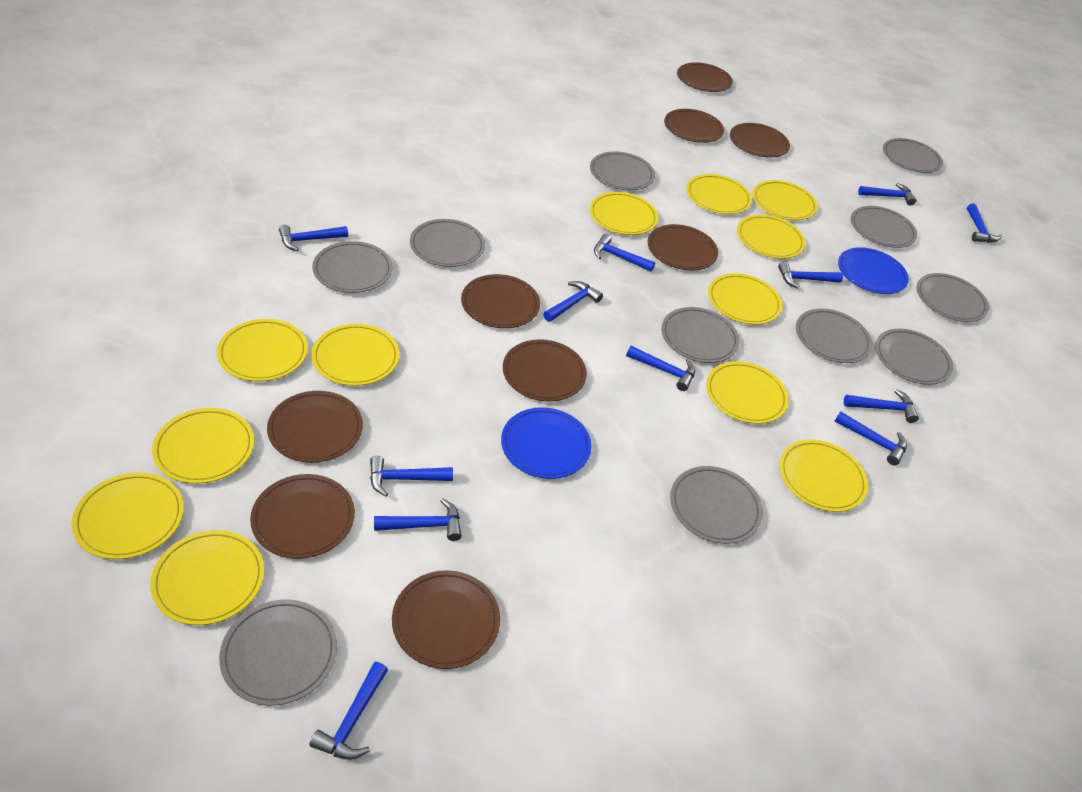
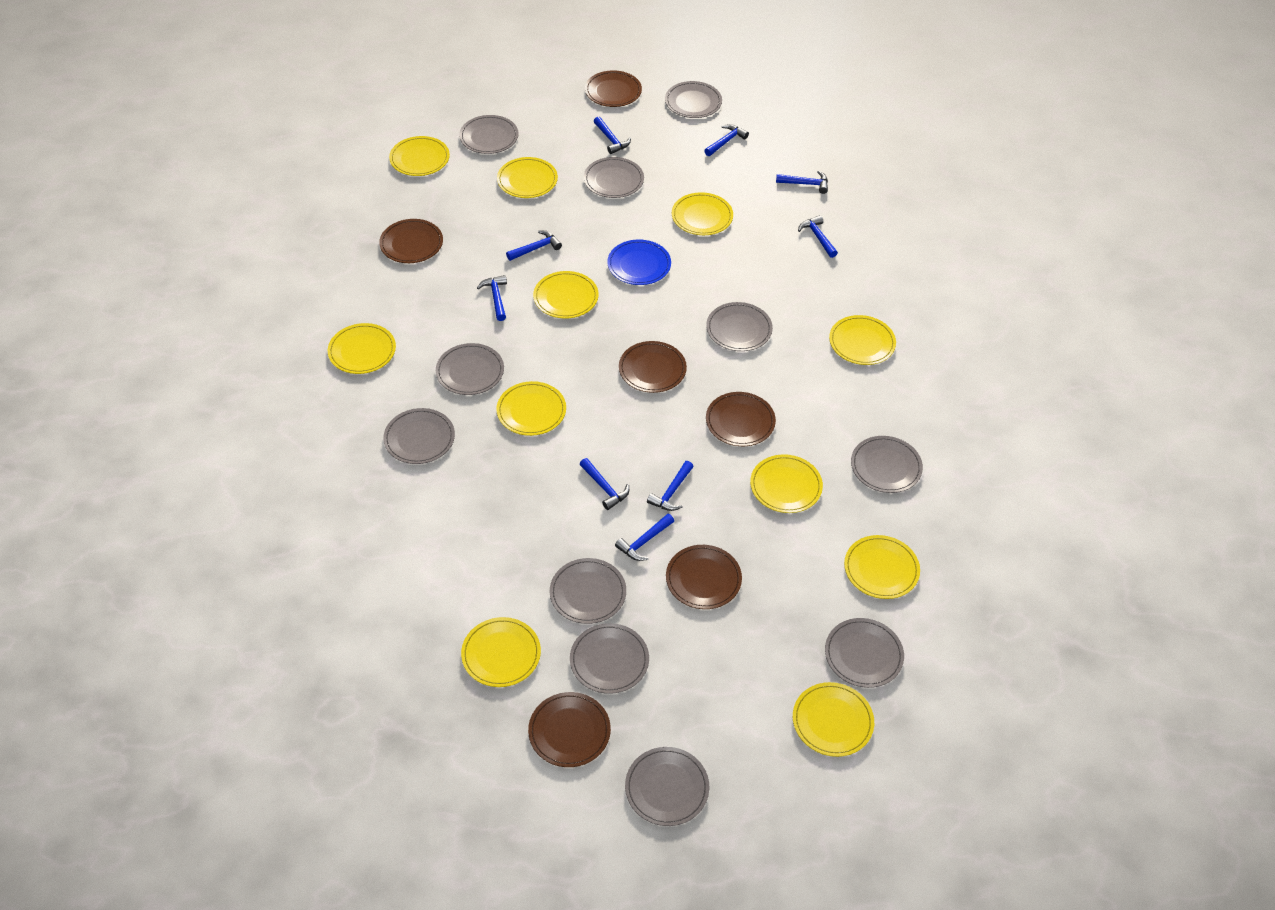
blue hammer: 12 -> 9
blue plate: 2 -> 1
brown plate: 9 -> 6
yellow plate: 12 -> 11

